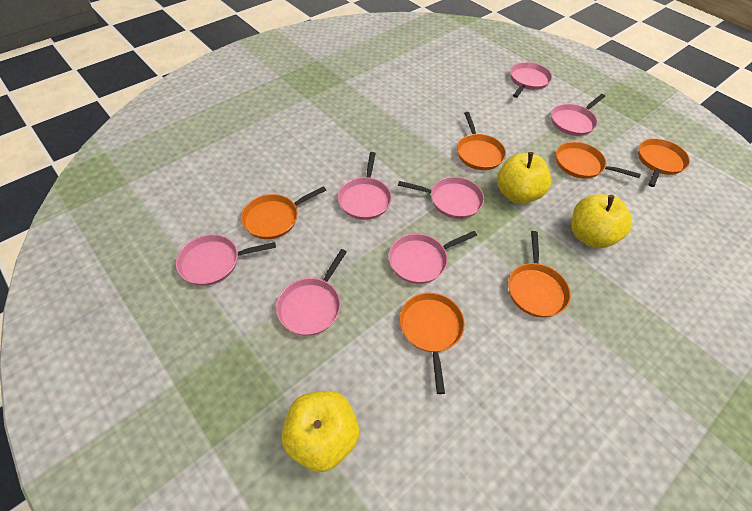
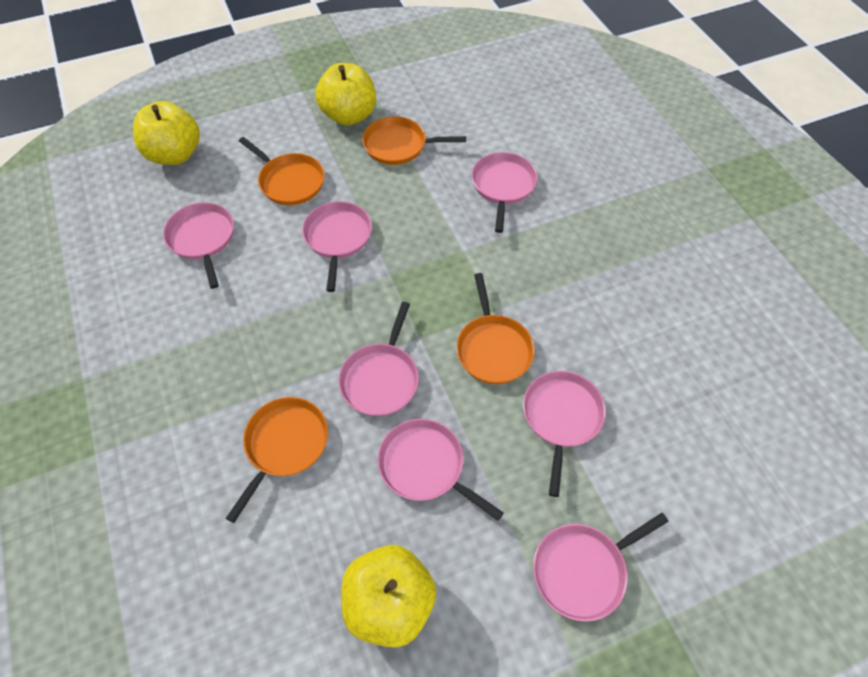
orange pan: 6 -> 4

